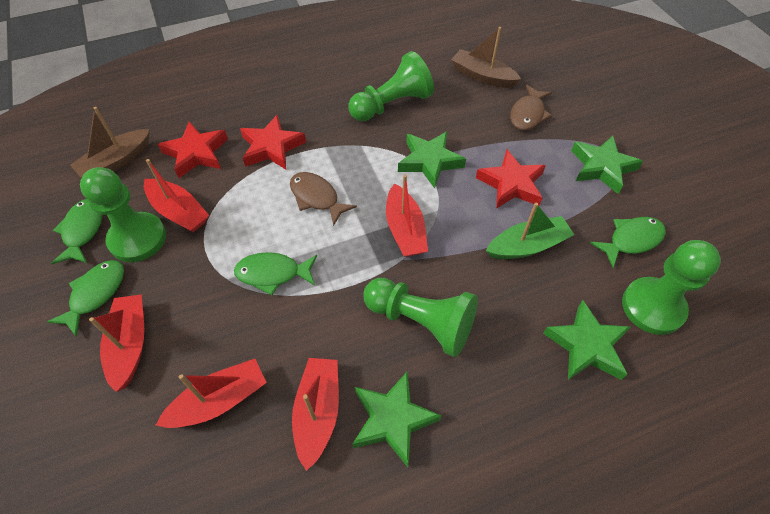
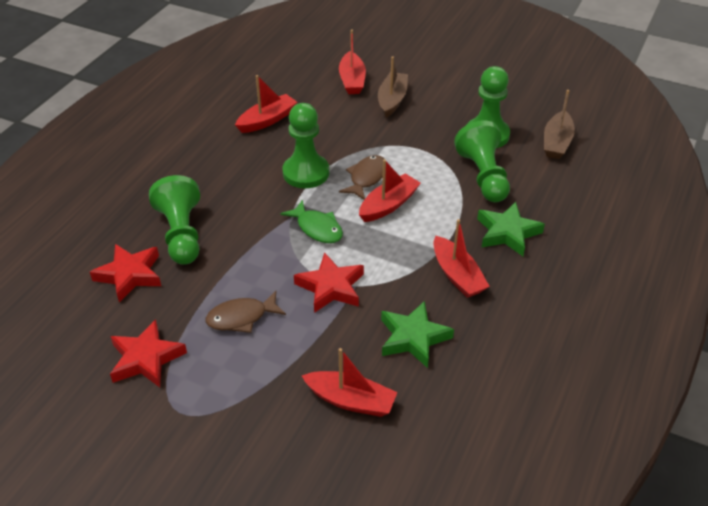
green boat: 1 -> 0
green fish: 4 -> 1
green star: 4 -> 2

